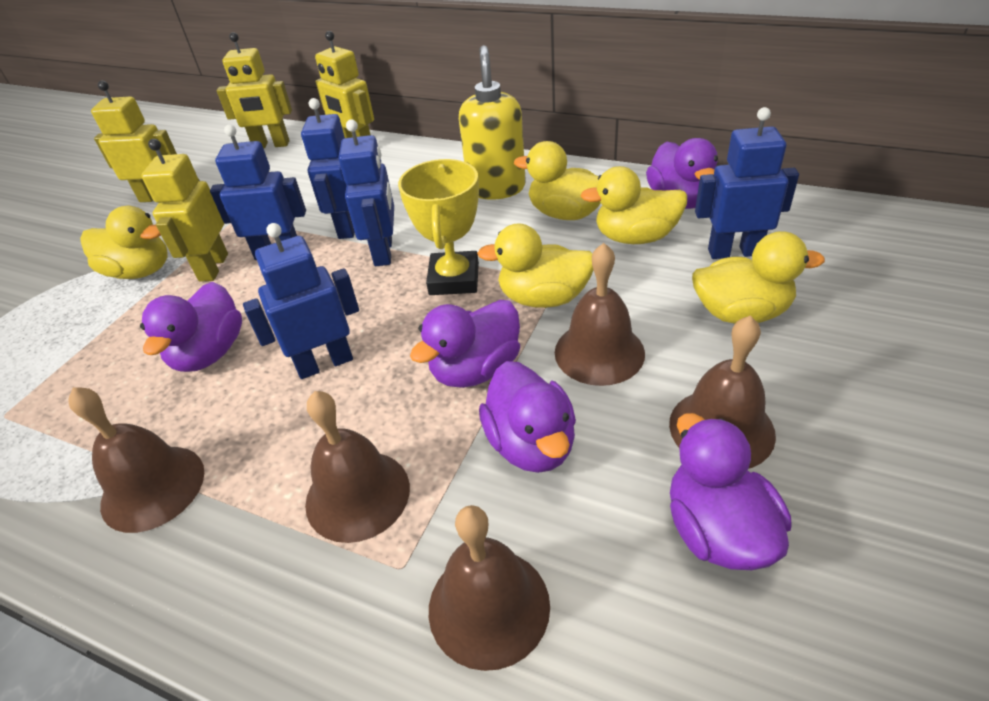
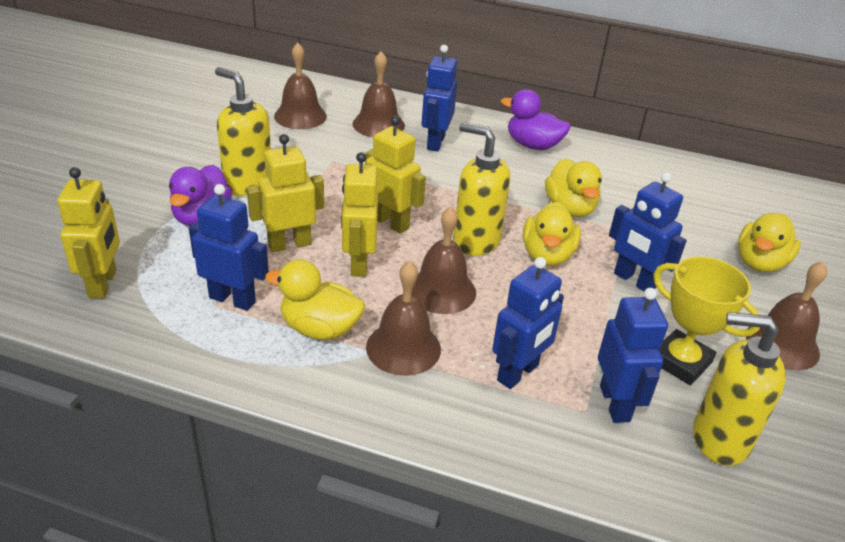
purple duck: 5 -> 2
yellow duck: 5 -> 4
yellow soap dispenser: 1 -> 3

